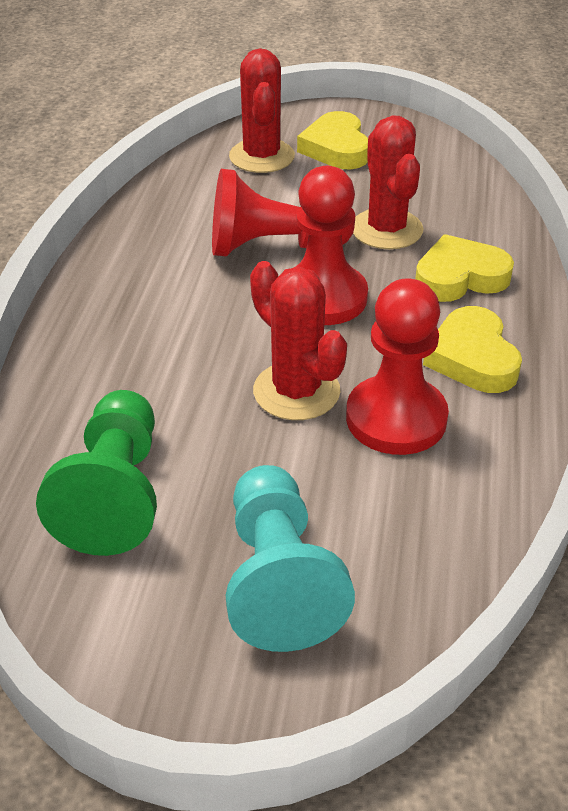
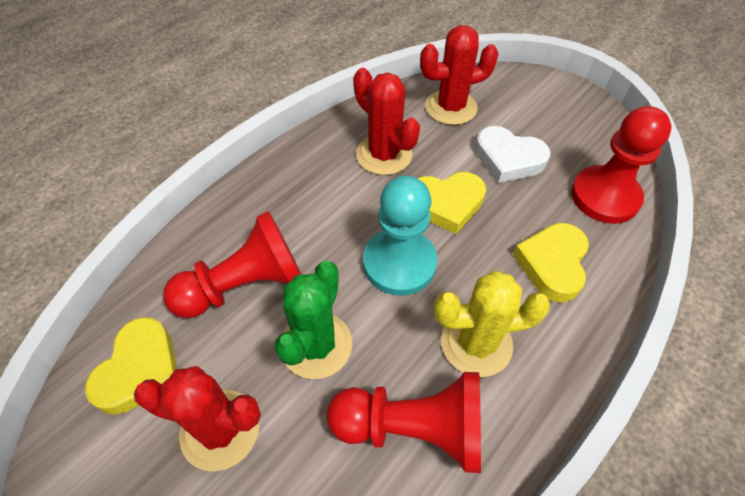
green cactus: 0 -> 1
green pawn: 1 -> 0
white heart: 0 -> 1
yellow cactus: 0 -> 1

